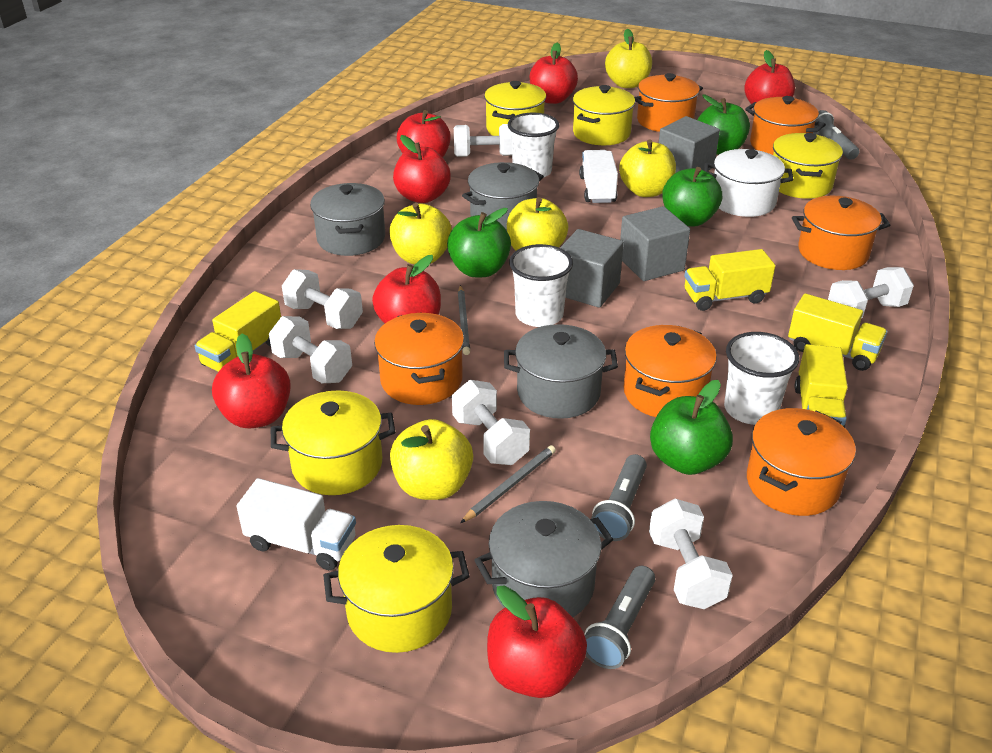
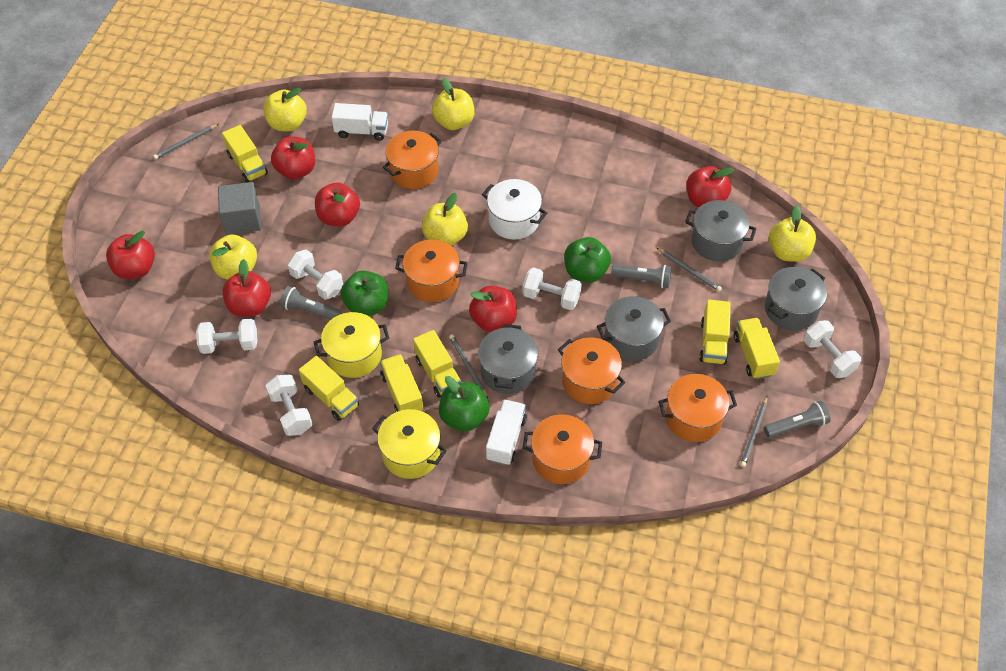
green apple: 4 -> 3
grey cube: 3 -> 1
grey pencil: 2 -> 4
orange pot: 6 -> 5
red apple: 7 -> 6
white cup: 3 -> 0
white dumbbell: 6 -> 5
yellow pot: 5 -> 2
yellow truck: 4 -> 6

